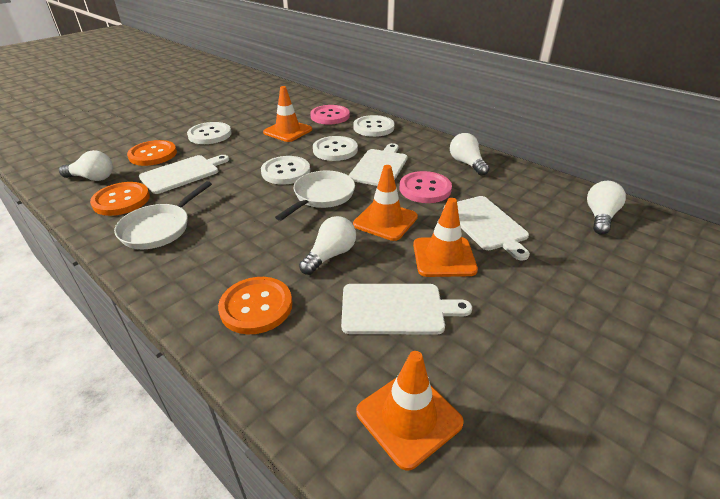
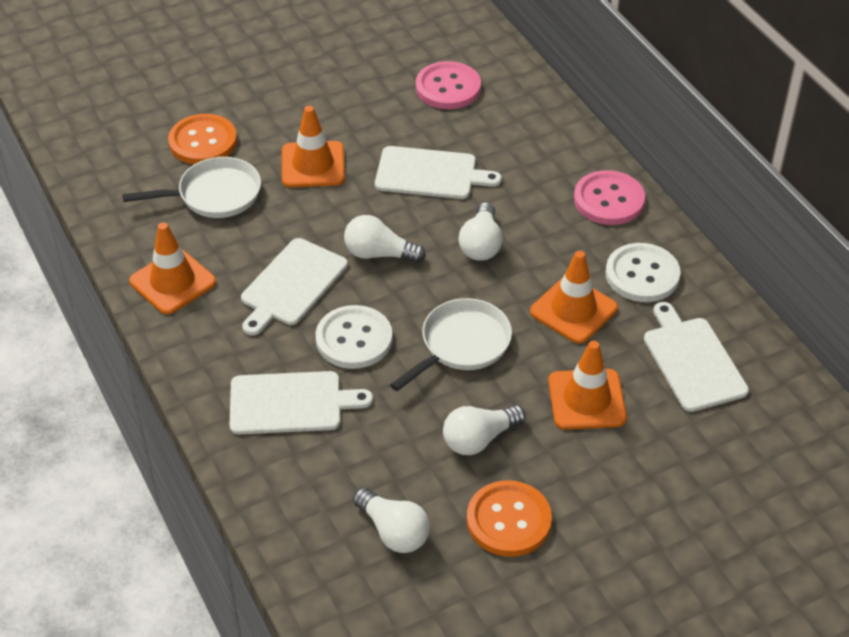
orange button: 3 -> 2
white button: 4 -> 2

